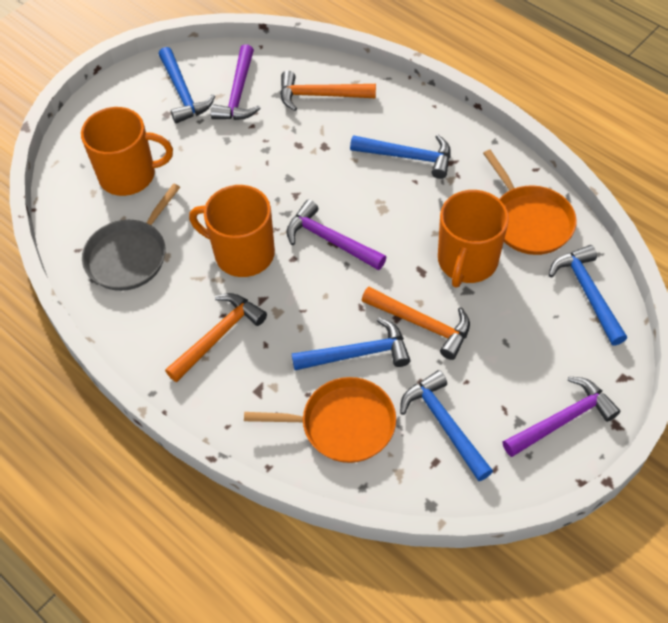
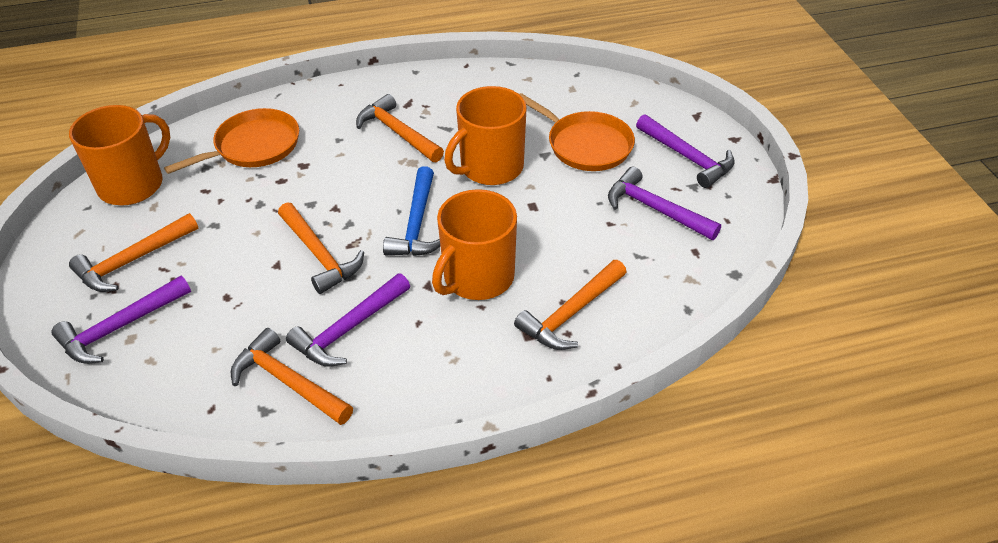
blue hammer: 5 -> 1
grey pan: 1 -> 0
orange hammer: 3 -> 5
purple hammer: 3 -> 4

